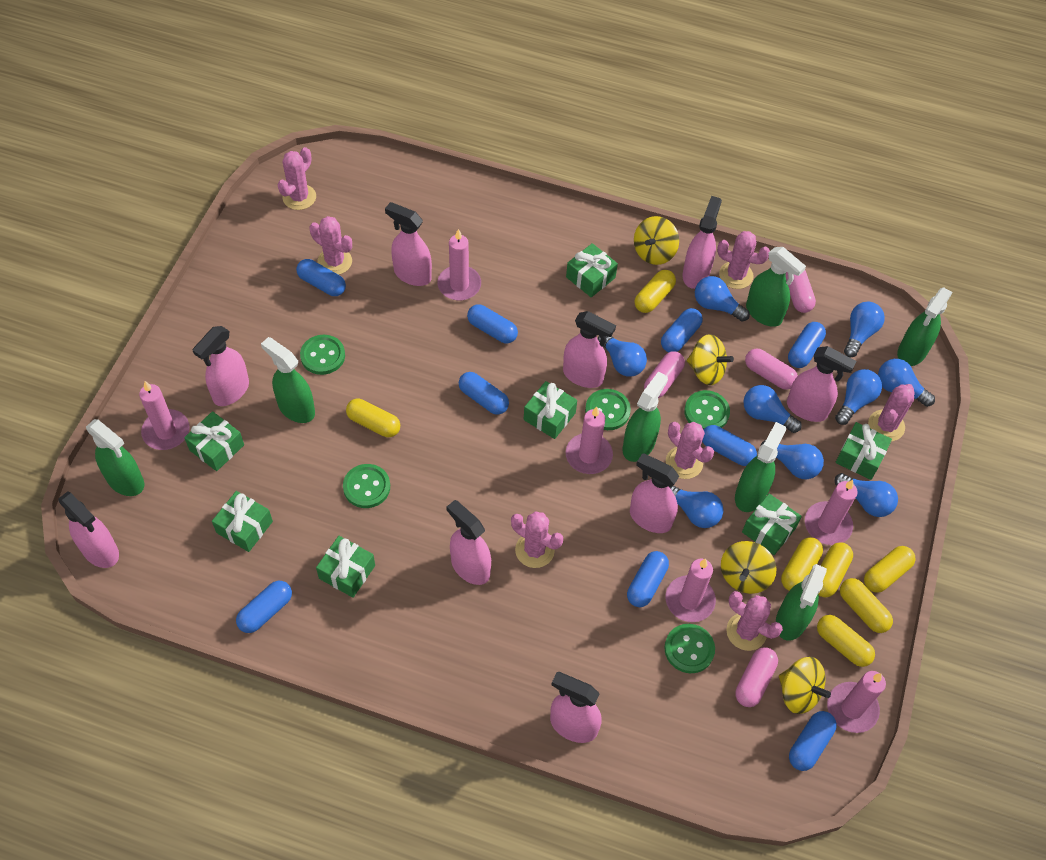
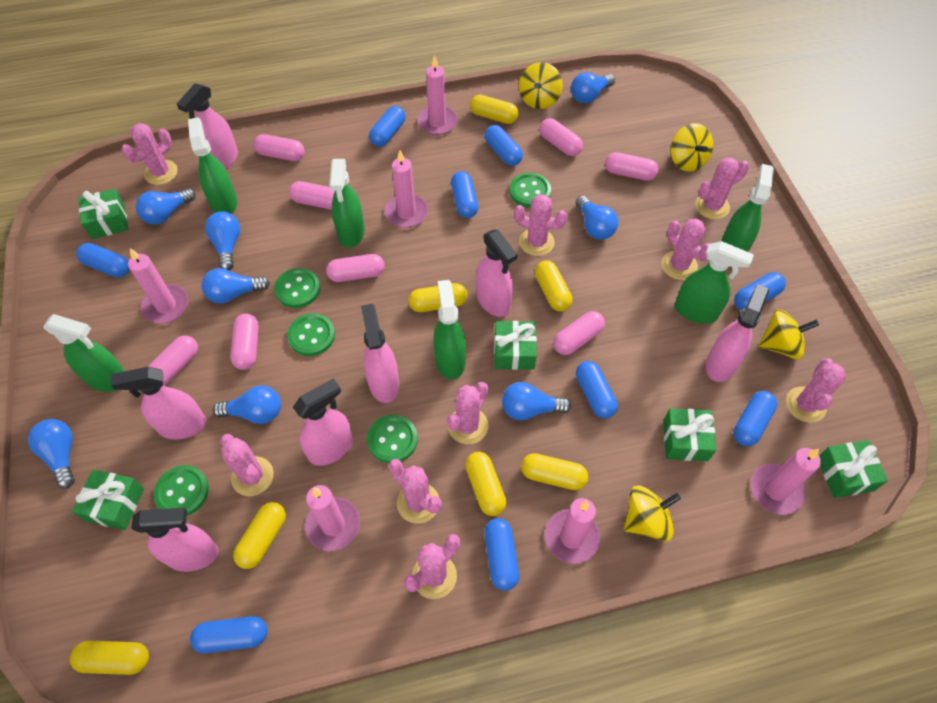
blue light bulb: 9 -> 8
green gift: 7 -> 5
green spray bottle: 7 -> 6
pink cactus: 7 -> 9
pink capsule: 4 -> 8
pink spray bottle: 9 -> 7

